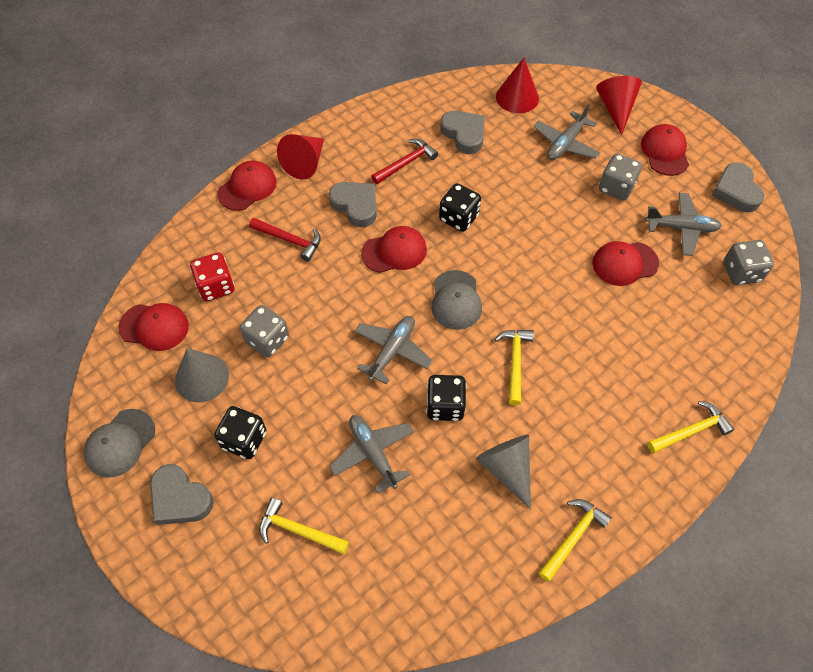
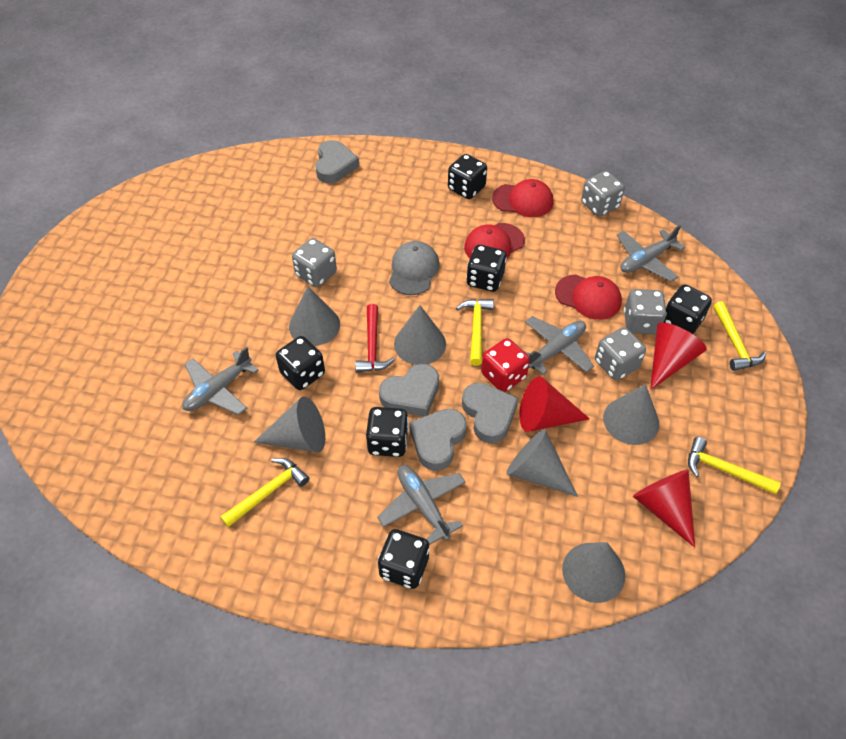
black dice: 3 -> 6
grey cap: 2 -> 1
grey cone: 2 -> 6
grey dice: 3 -> 4
red cap: 5 -> 3
red hammer: 2 -> 1

